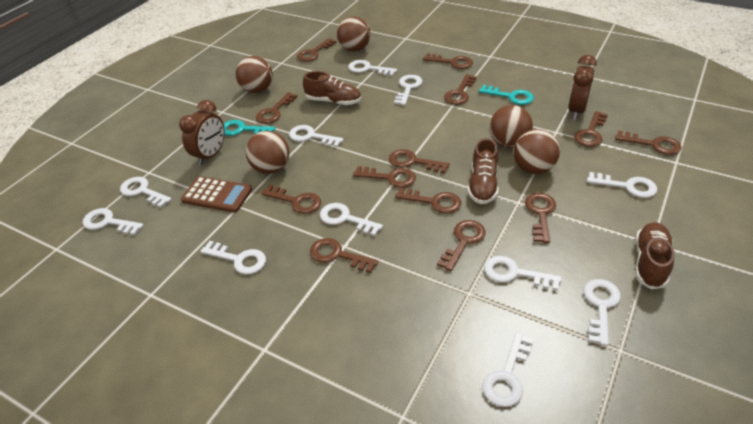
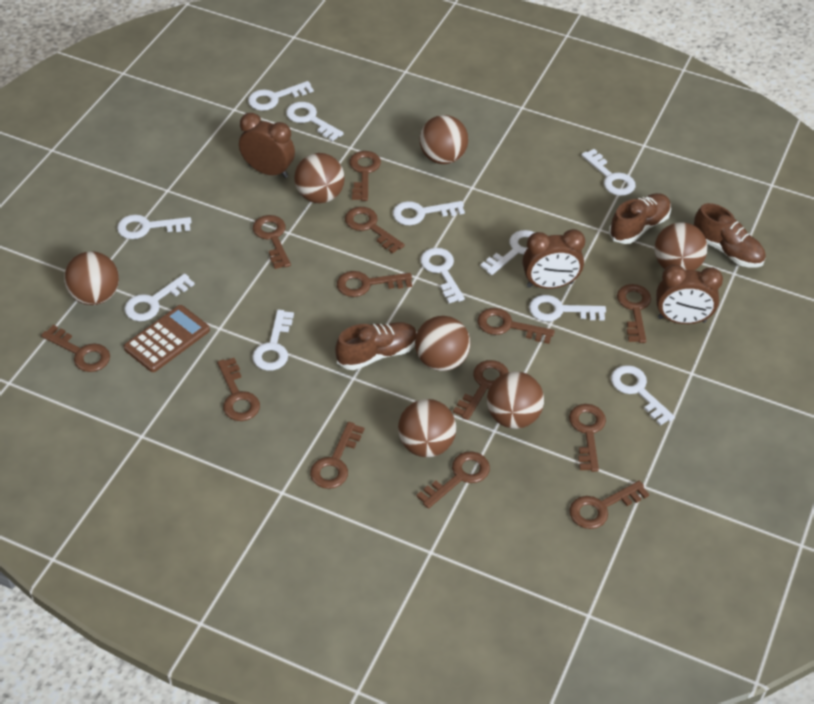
brown ball: 5 -> 7
brown clock: 2 -> 3
turquoise key: 2 -> 0

